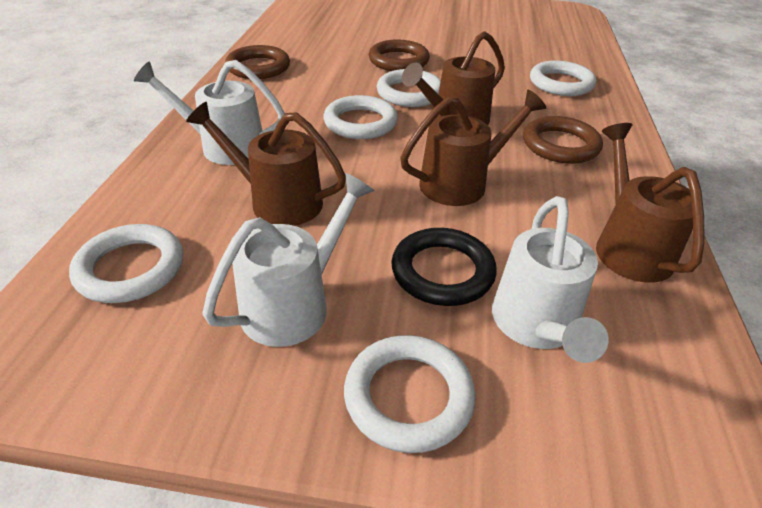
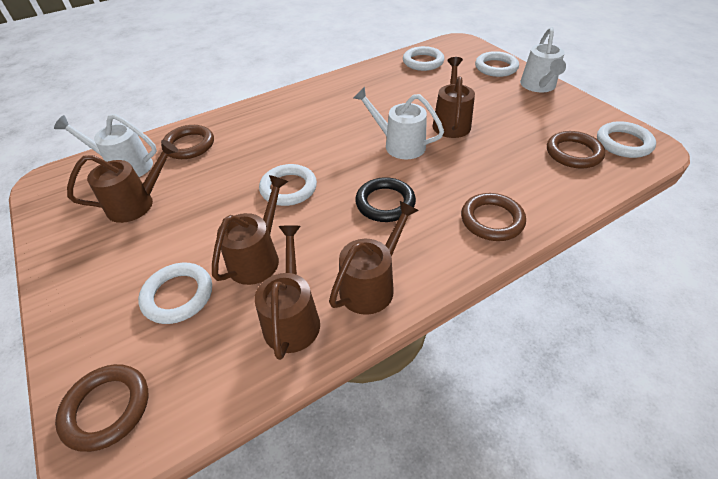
brown ring: 3 -> 4
brown watering can: 4 -> 5

